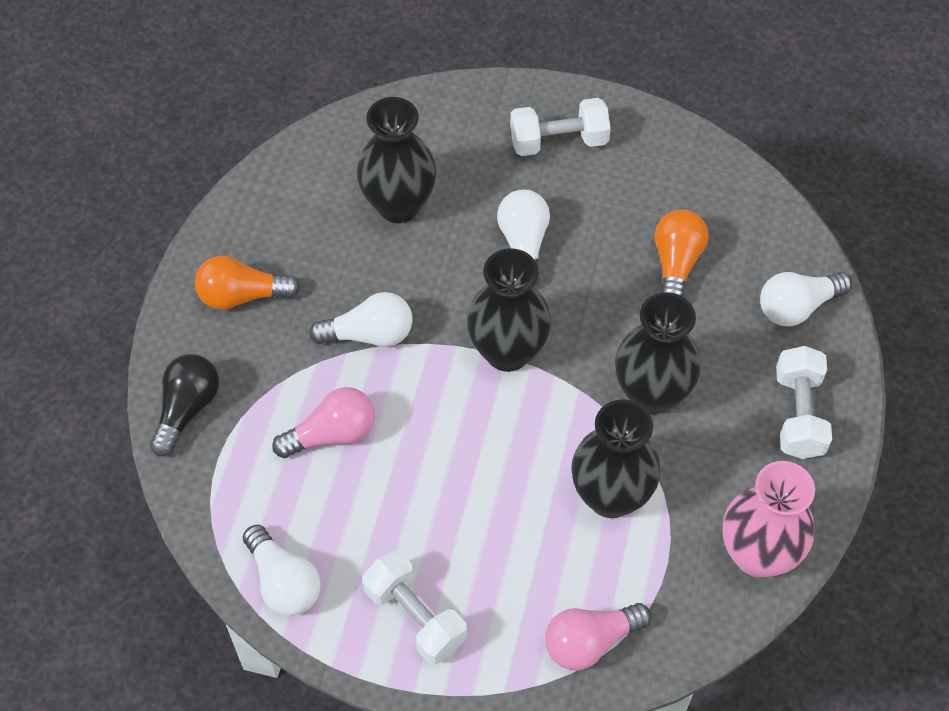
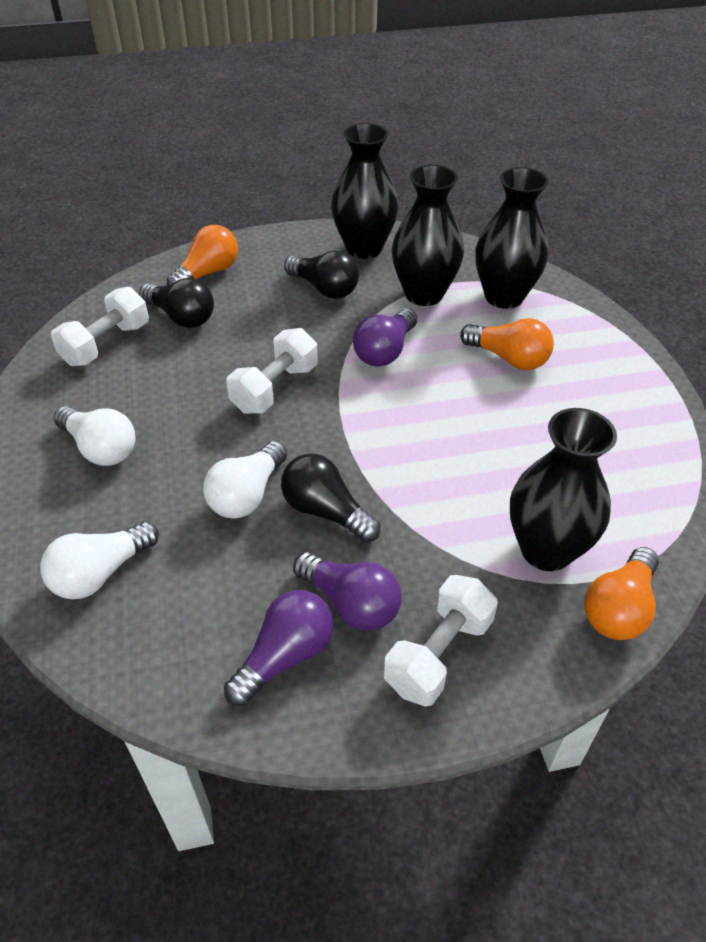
black light bulb: 1 -> 3
orange light bulb: 2 -> 3
pink light bulb: 2 -> 0
pink vase: 1 -> 0
purple light bulb: 0 -> 3
white light bulb: 4 -> 3

